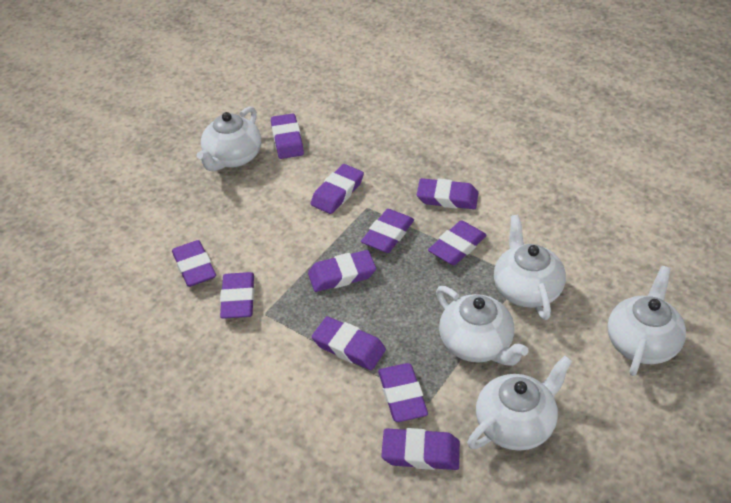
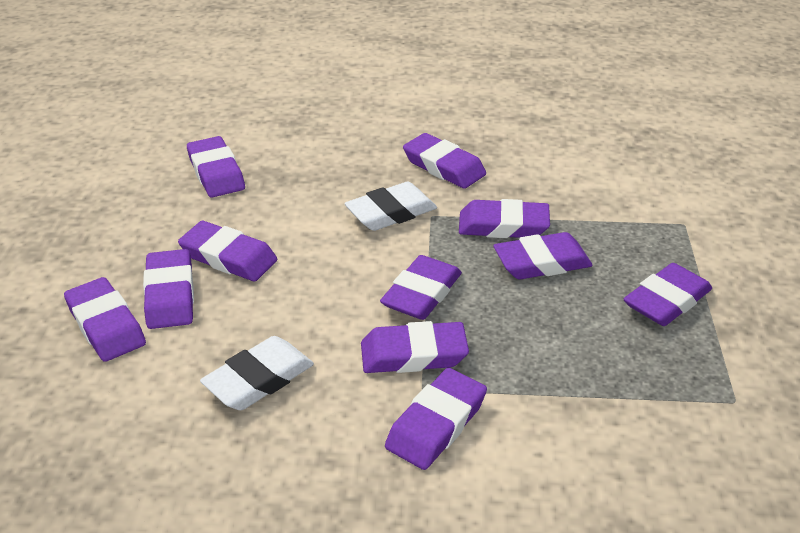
white eraser: 0 -> 2
white teapot: 5 -> 0

